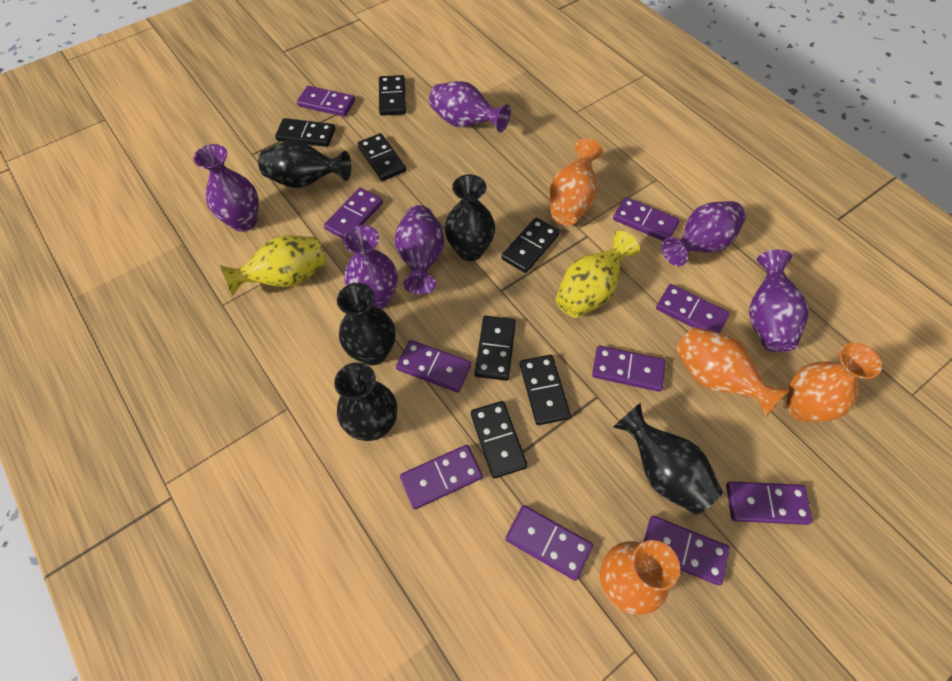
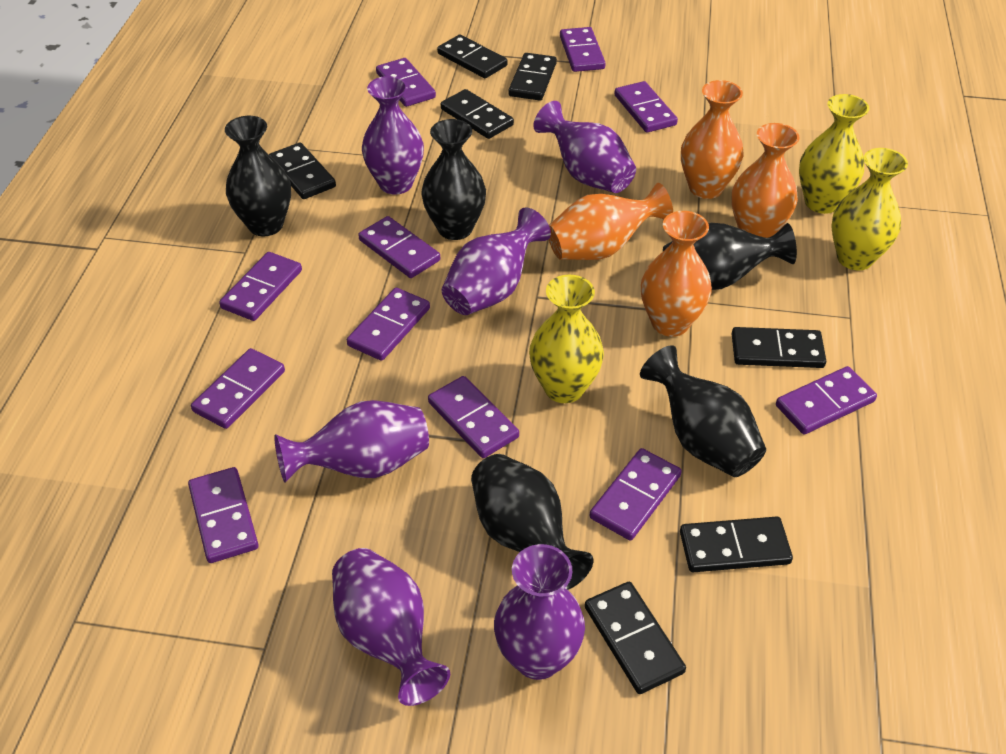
purple domino: 10 -> 11
yellow vase: 2 -> 3

